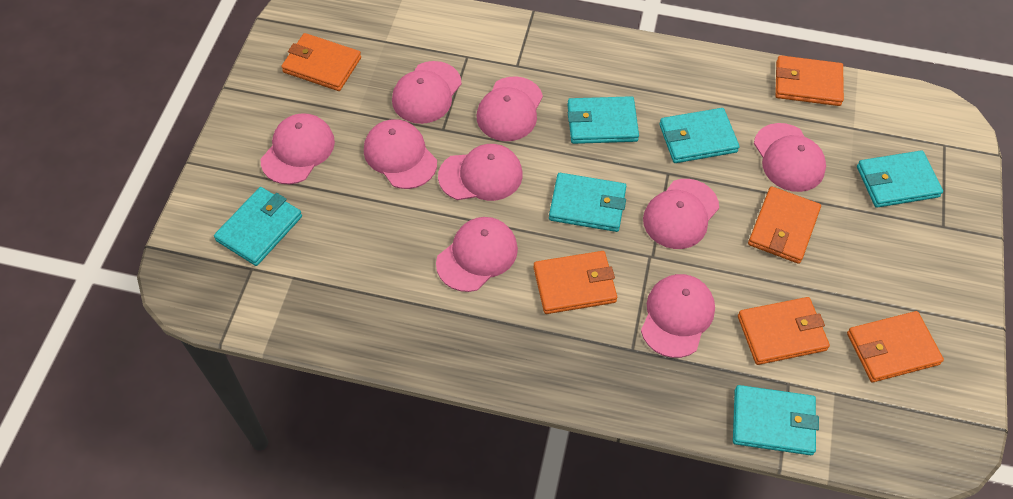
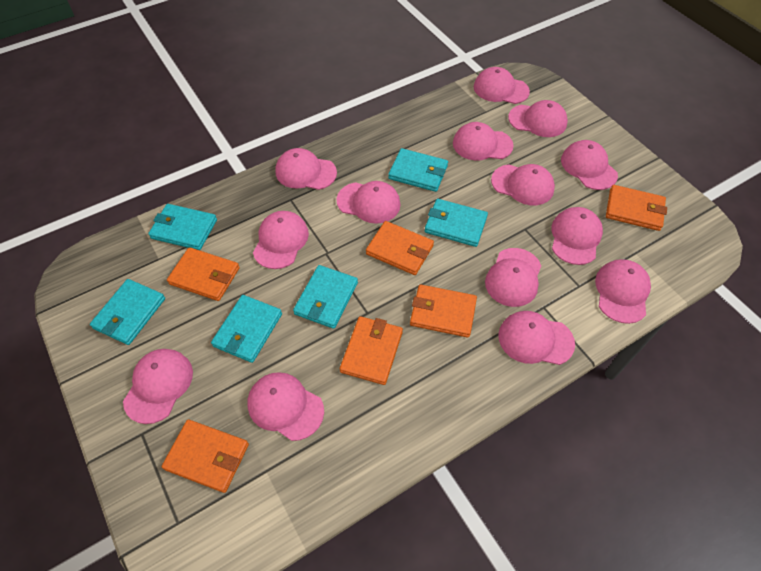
pink cap: 9 -> 14

